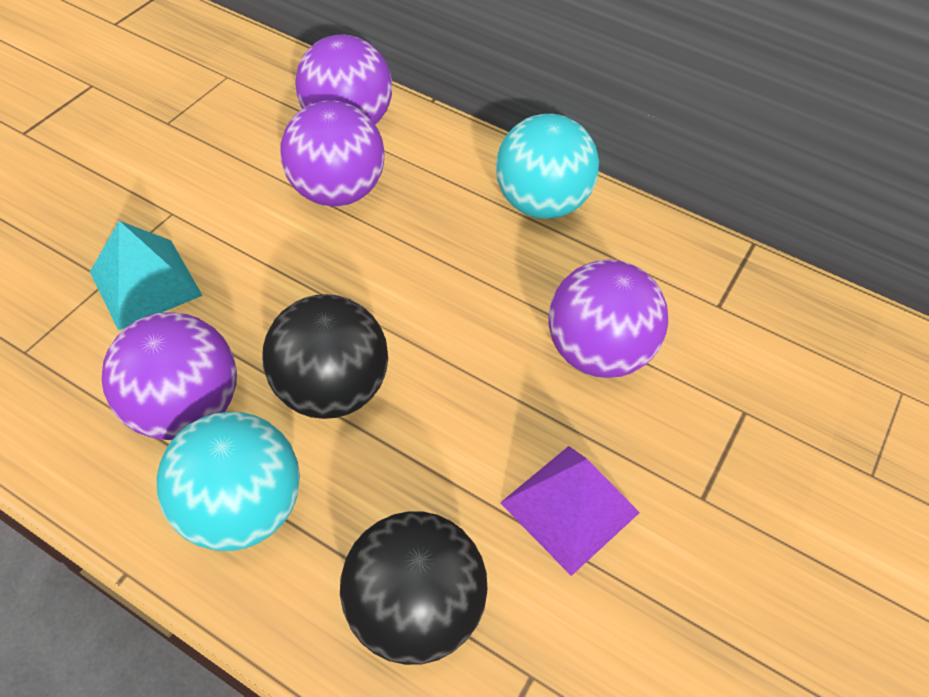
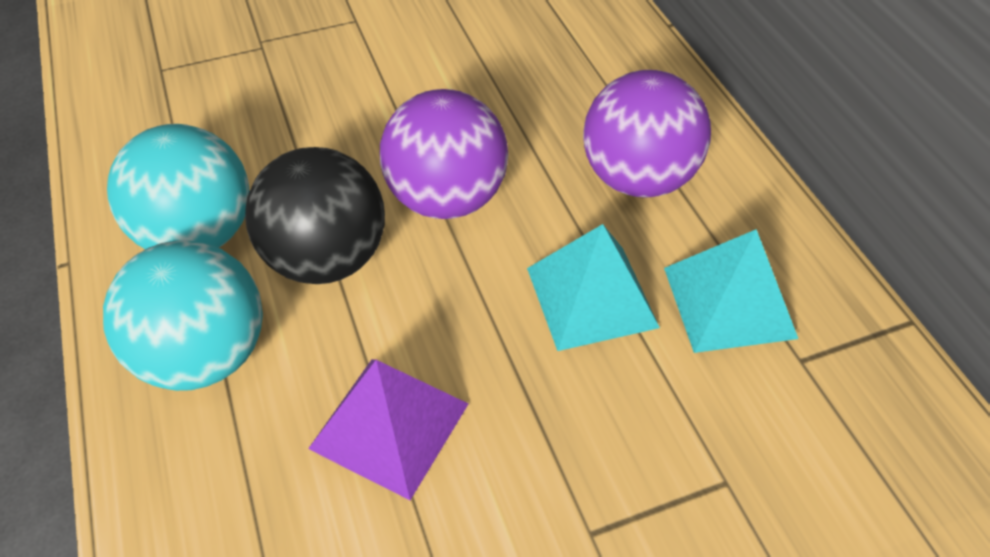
black ball: 2 -> 1
purple ball: 4 -> 2
turquoise pyramid: 1 -> 2

